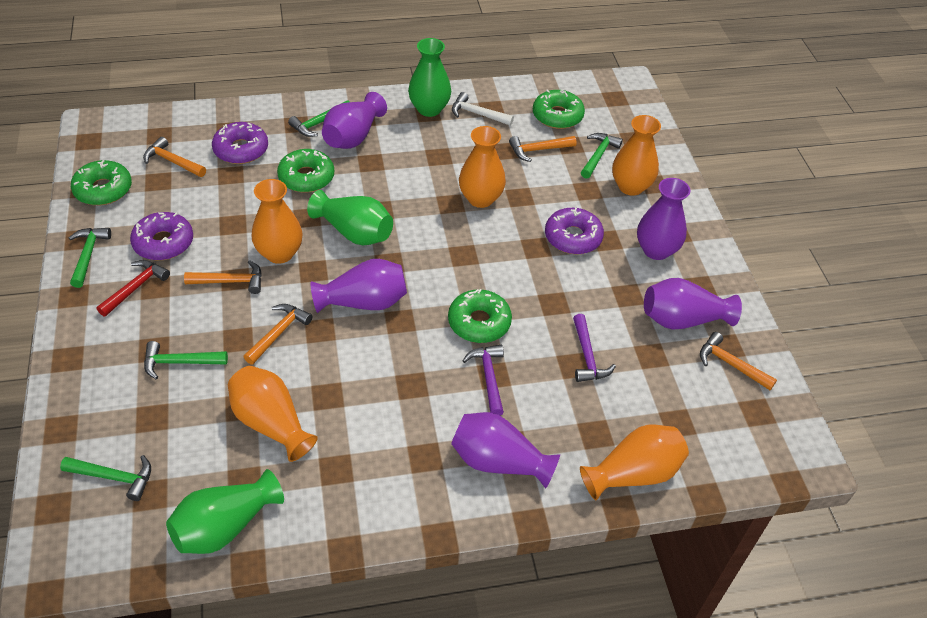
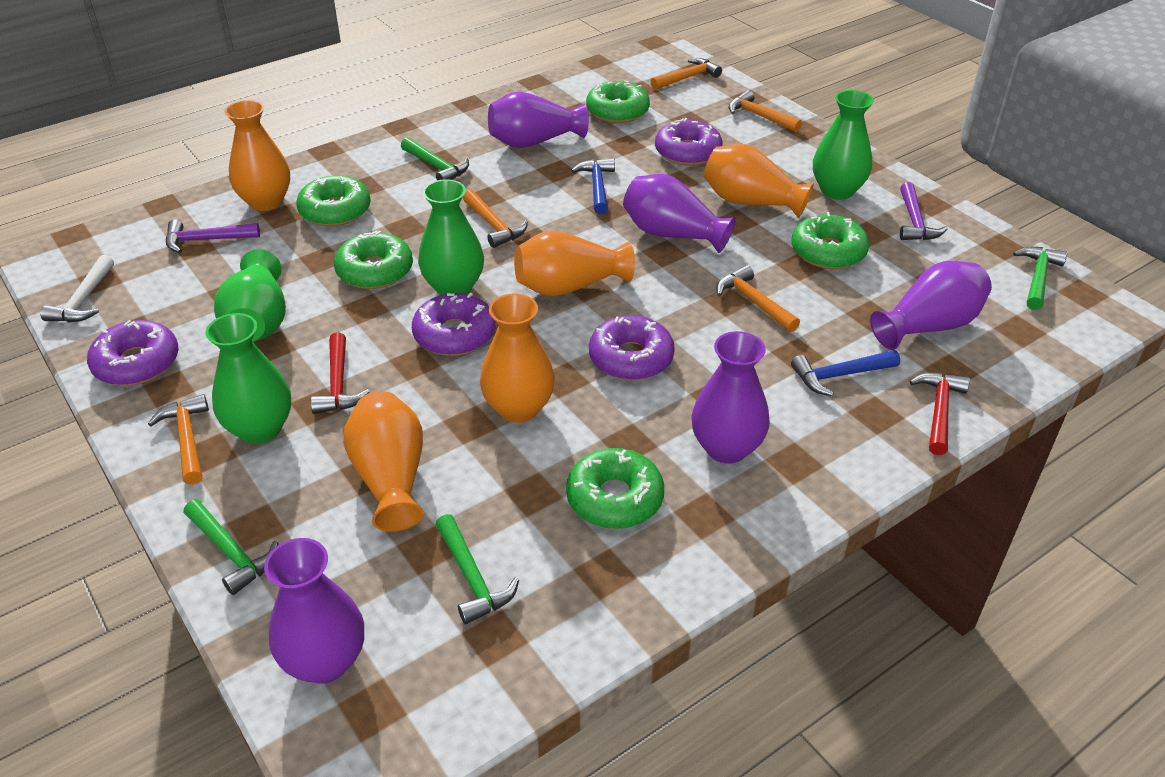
blue hammer: 0 -> 2
green donut: 4 -> 5
green hammer: 5 -> 4
green vase: 3 -> 4
purple donut: 3 -> 4
red hammer: 1 -> 2

